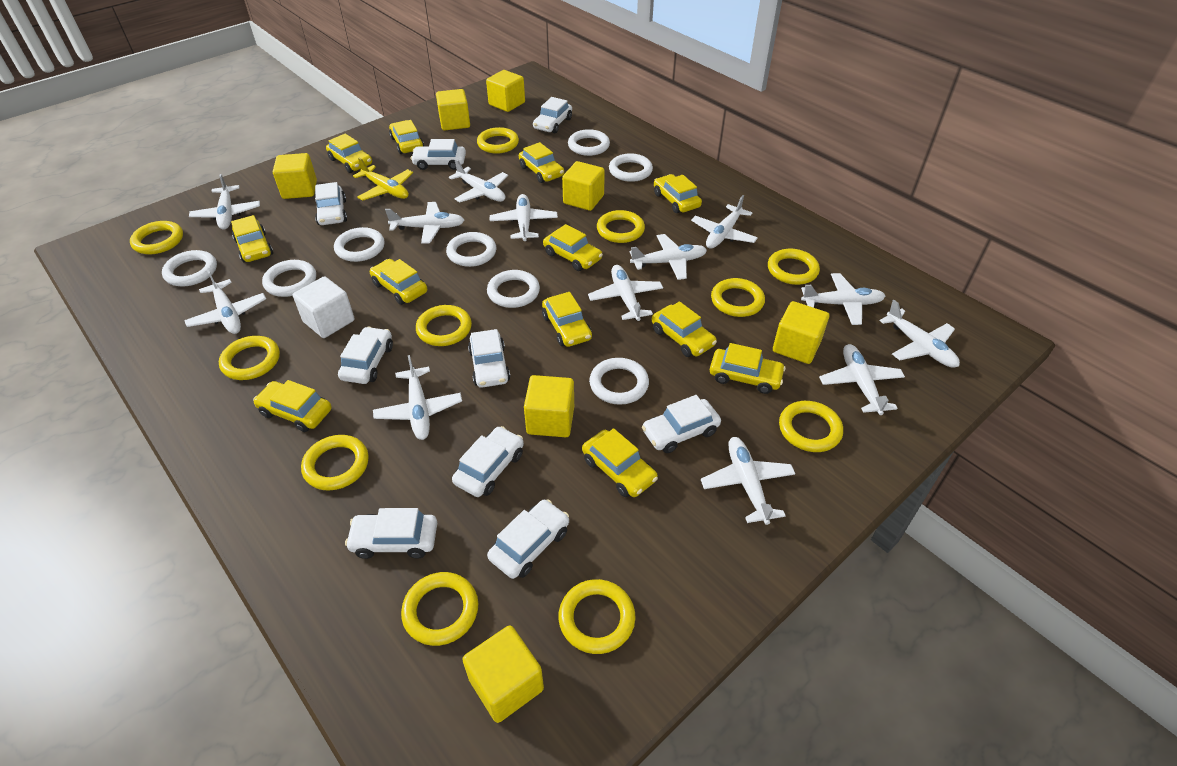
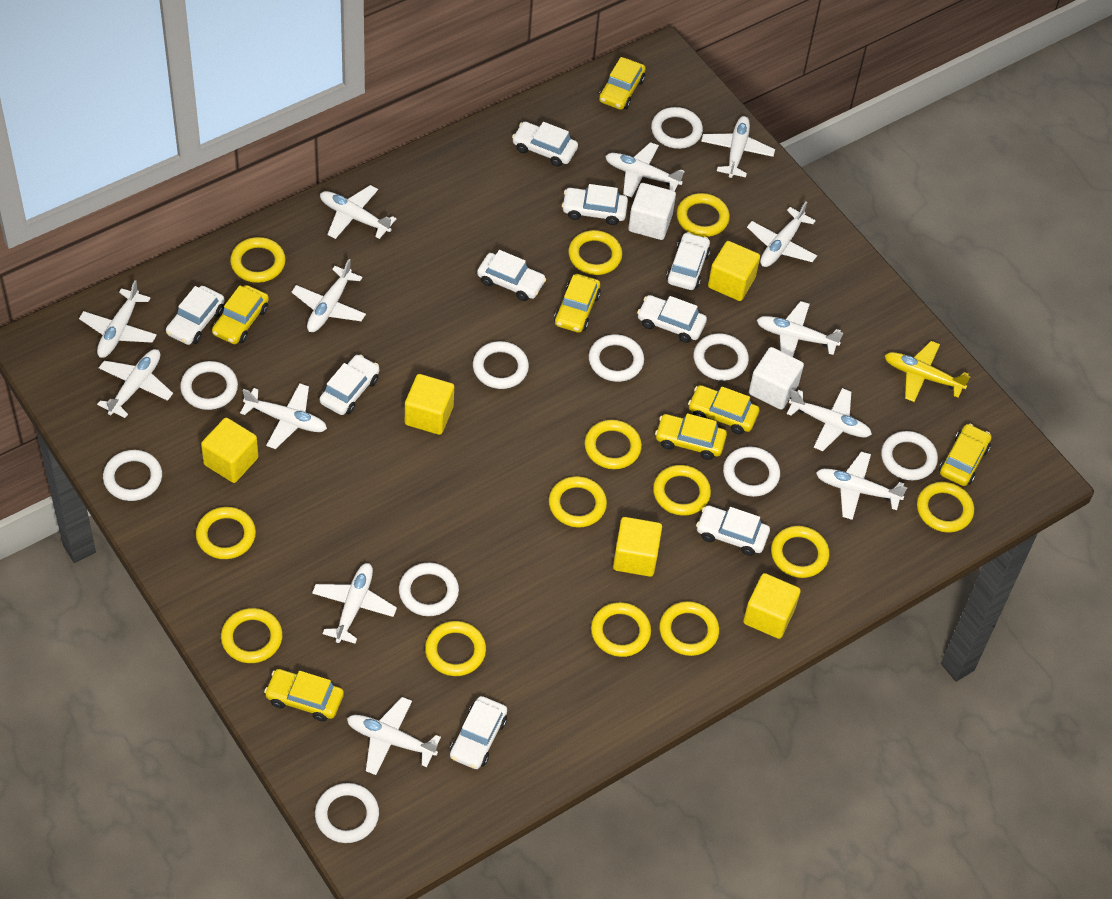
white cube: 1 -> 2
white ring: 8 -> 10
yellow car: 12 -> 7
yellow cube: 7 -> 5
yellow ring: 11 -> 13

